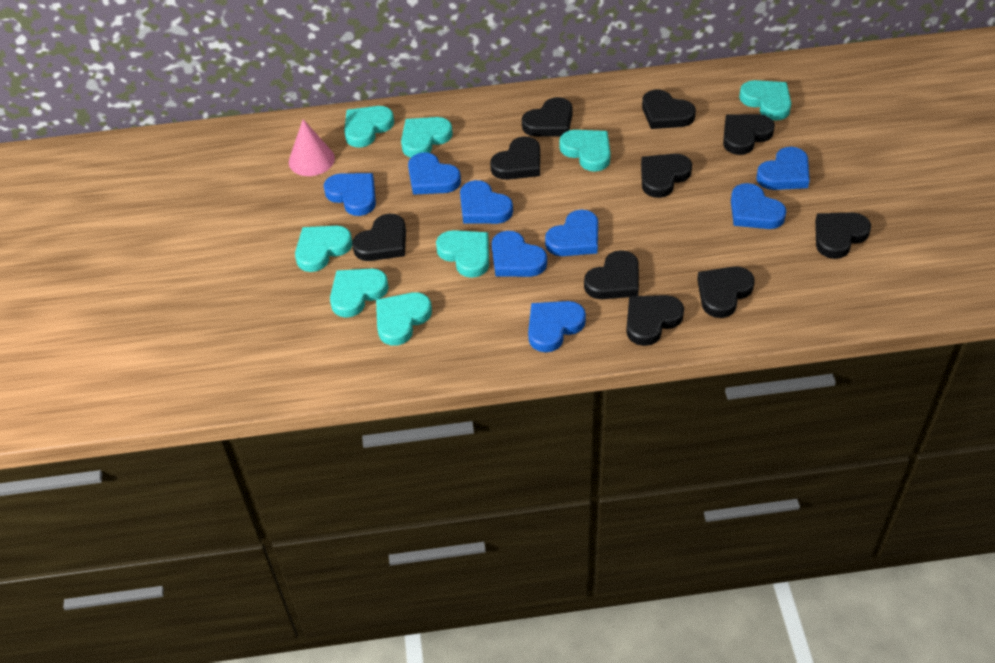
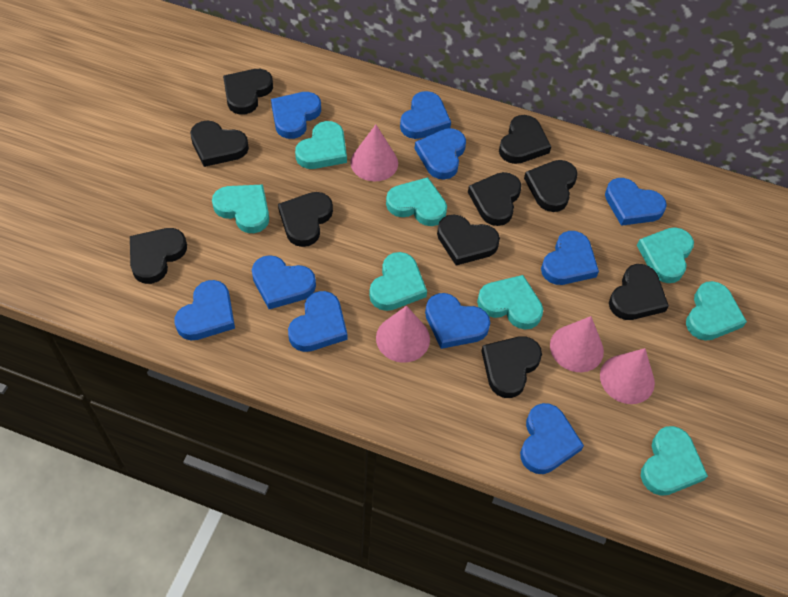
blue heart: 8 -> 10
pink cone: 1 -> 4

